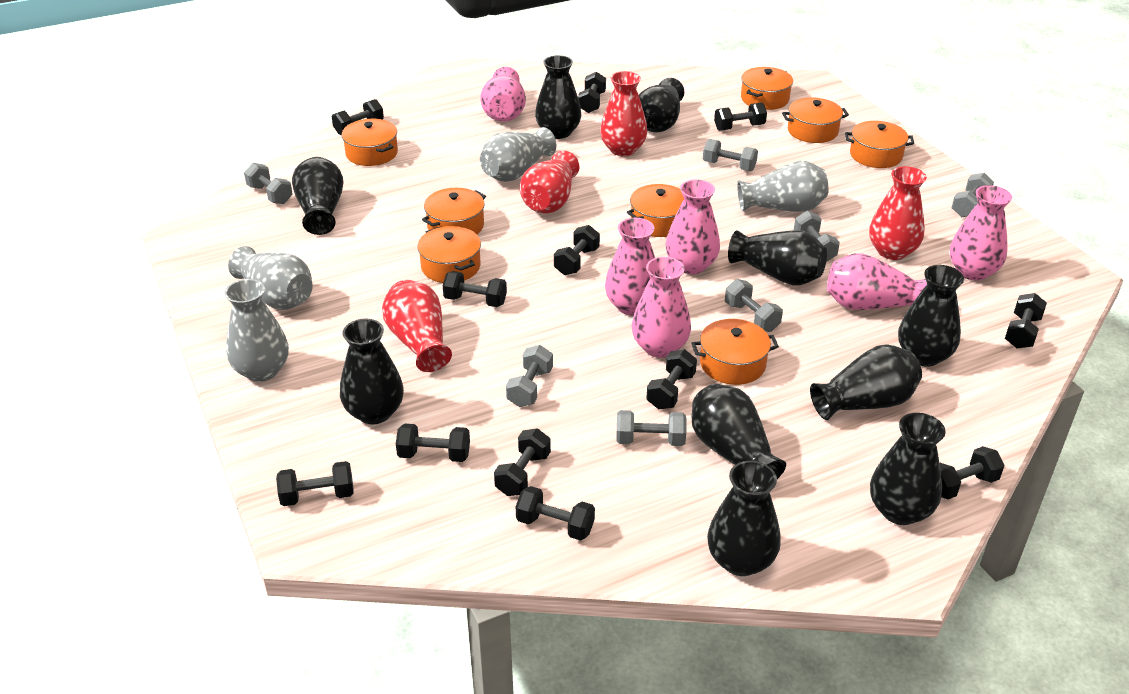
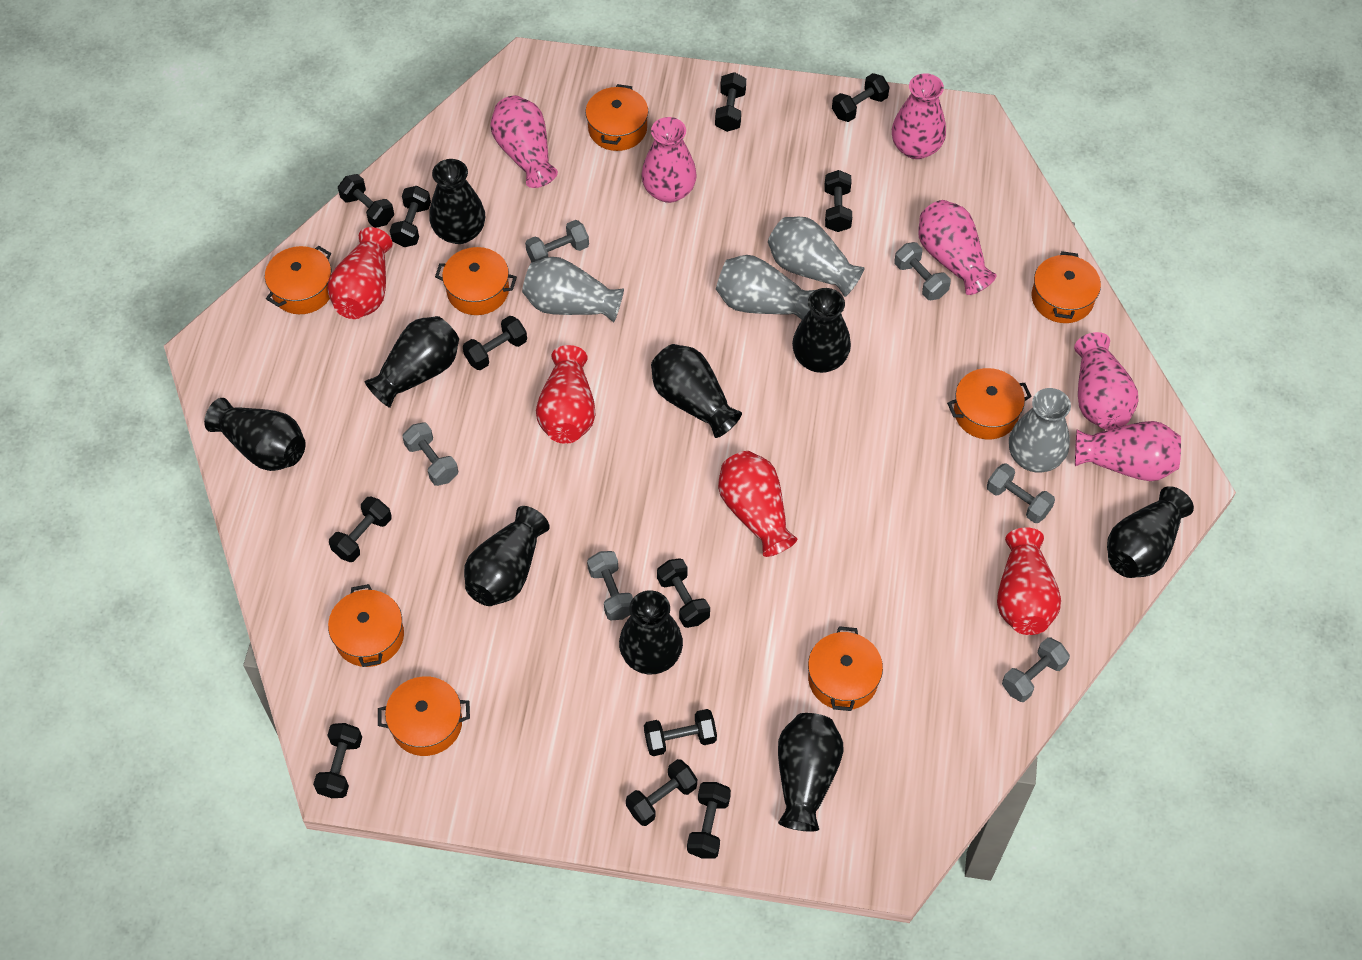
black vase: 10 -> 9
grey dumbbell: 7 -> 6

